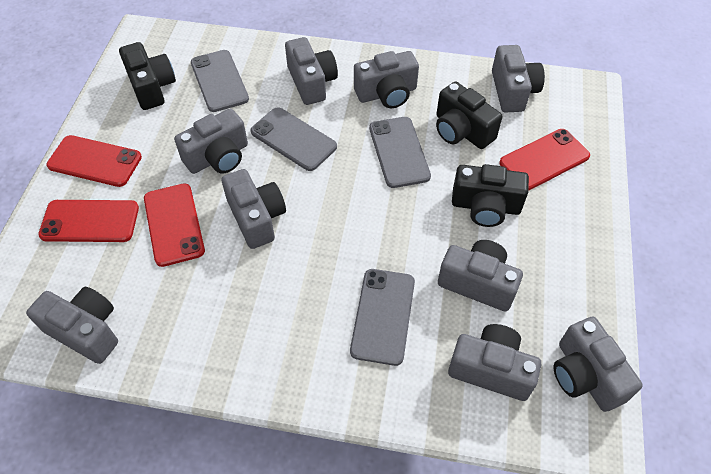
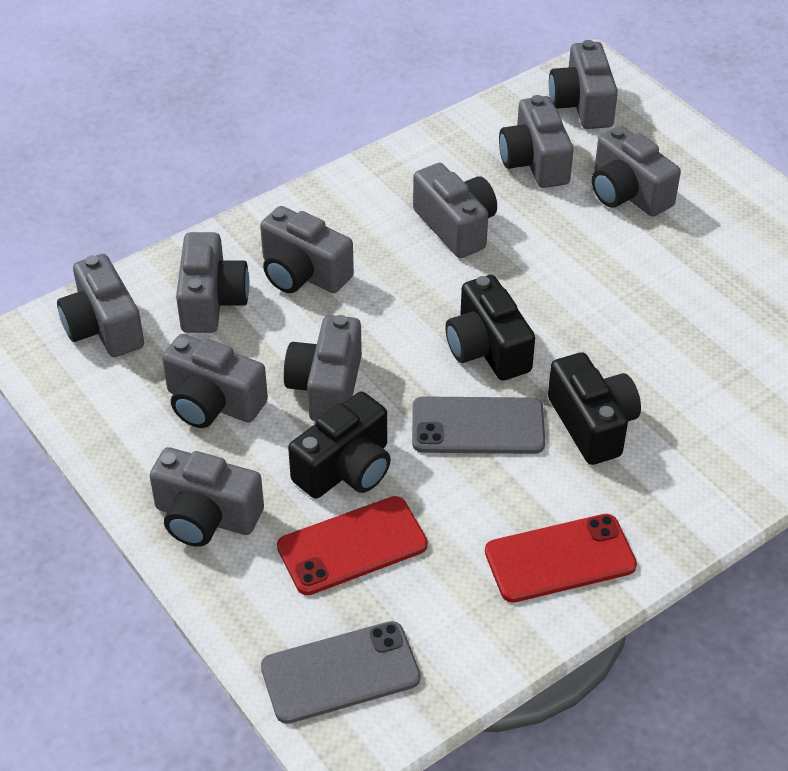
grey camera: 9 -> 10
grey phone: 4 -> 2
red phone: 4 -> 2

